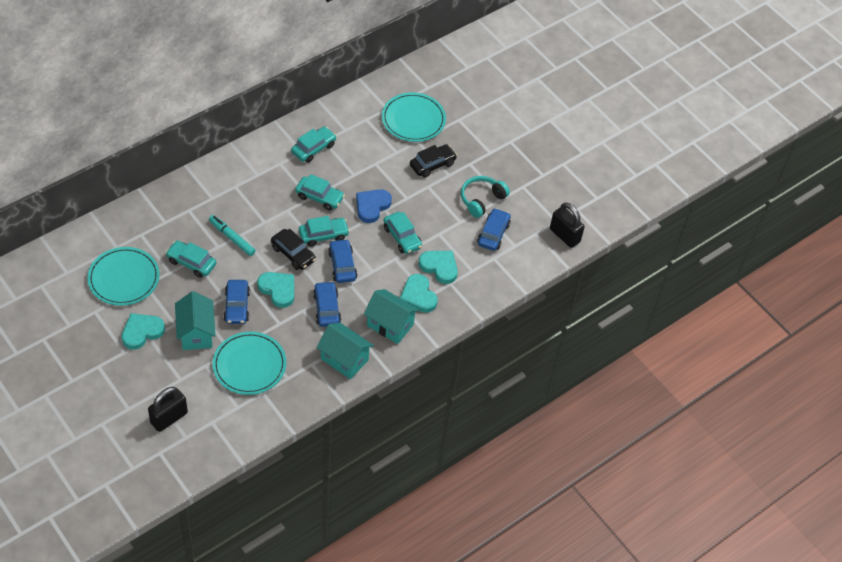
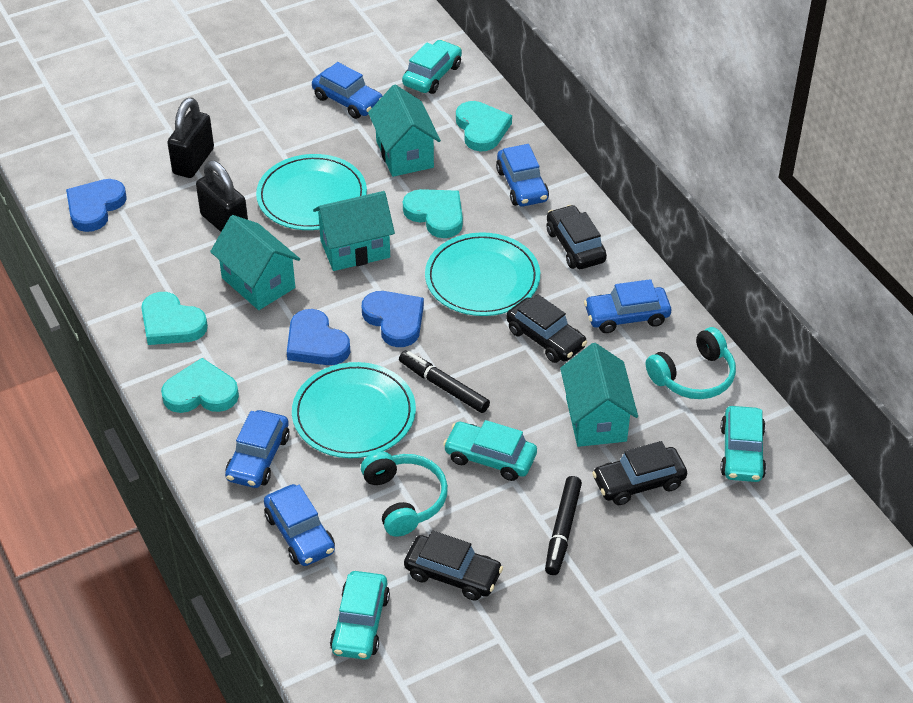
black car: 2 -> 4
black marker: 0 -> 2
blue car: 4 -> 5
blue heart: 1 -> 3
turquoise car: 5 -> 4
turquoise headphones: 1 -> 2
turquoise house: 3 -> 4
turquoise marker: 1 -> 0

